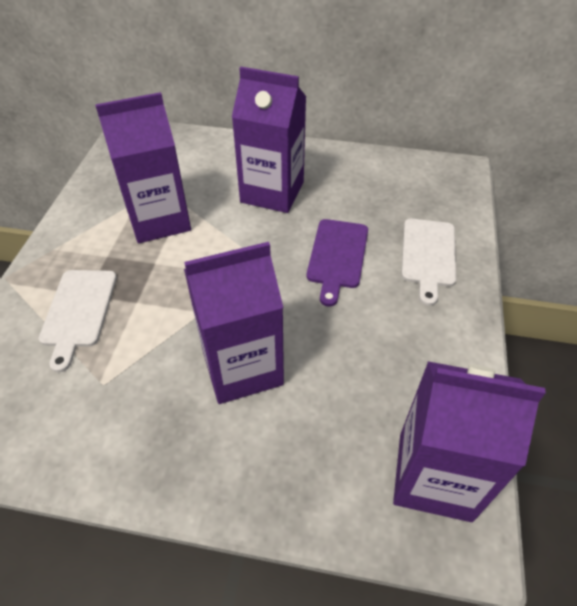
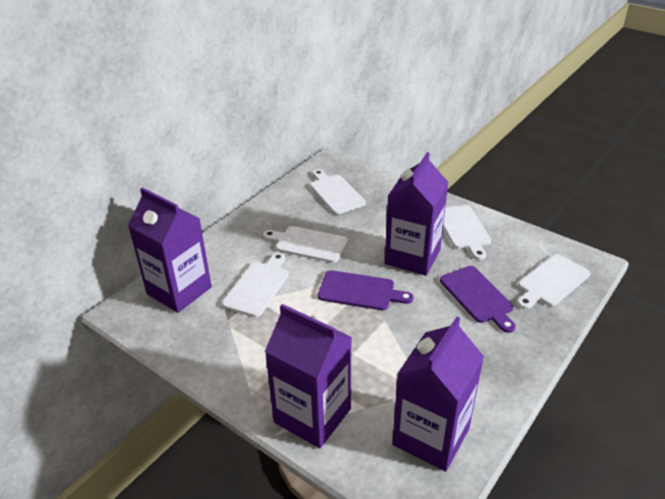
purple cutting board: 1 -> 2
white cutting board: 2 -> 5

